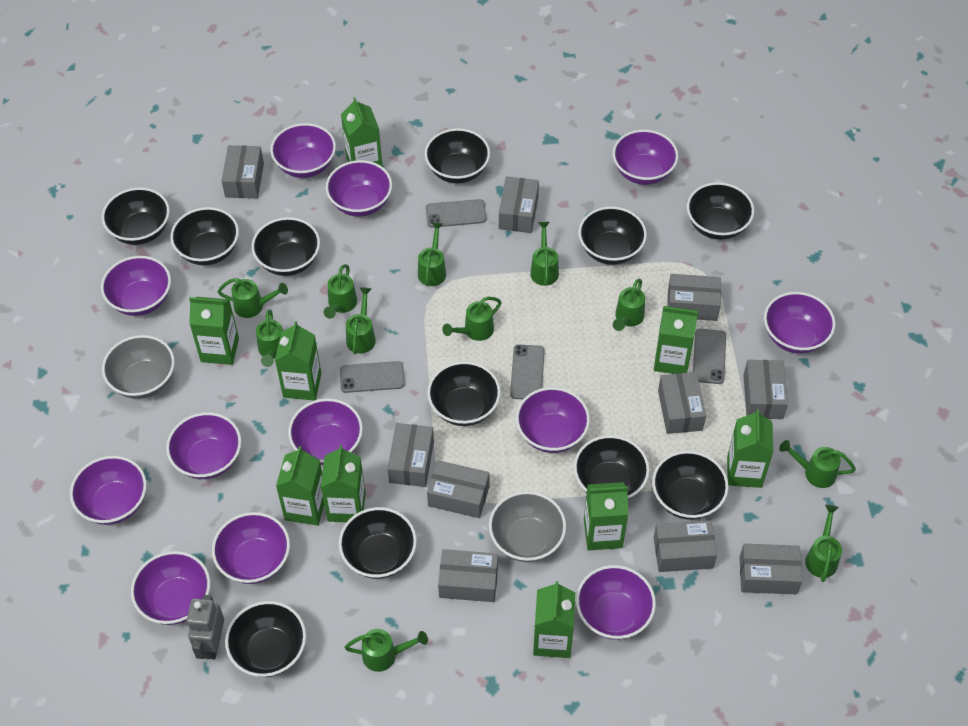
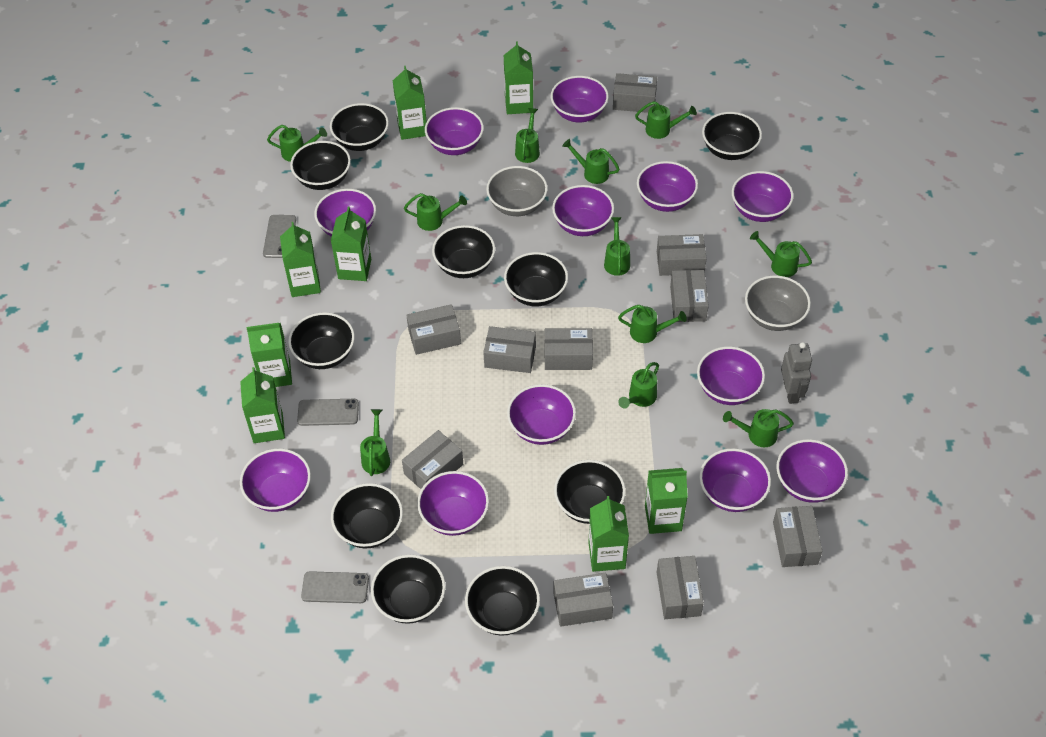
black bowl: 11 -> 10
green carton: 9 -> 8
grey phone: 4 -> 3

